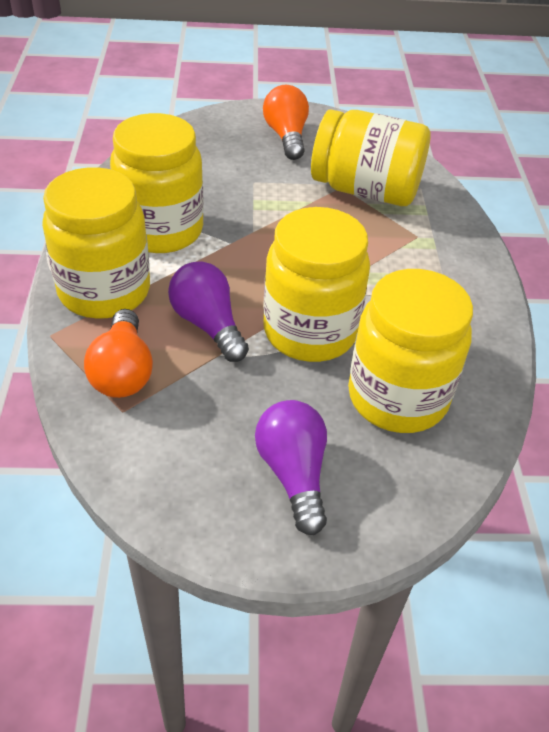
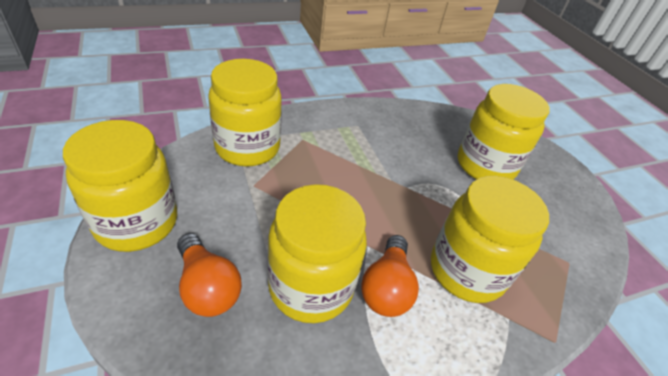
purple light bulb: 2 -> 0

